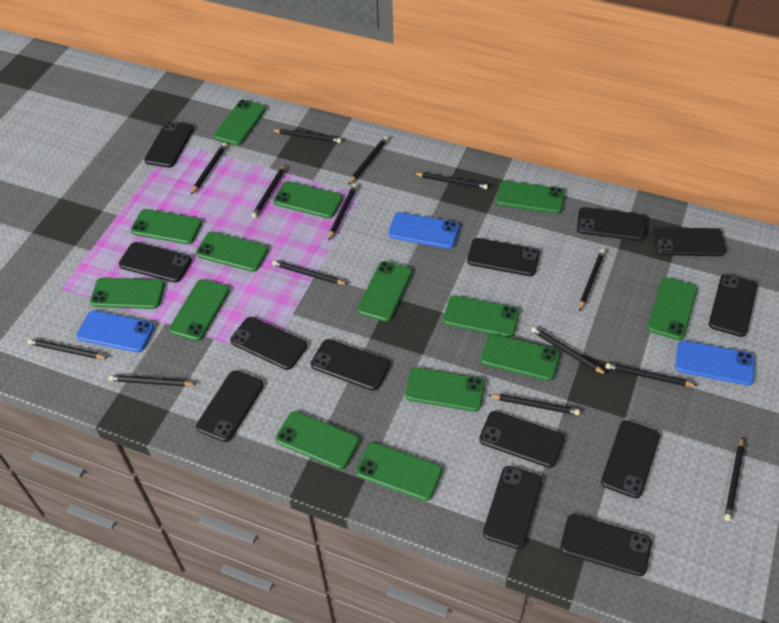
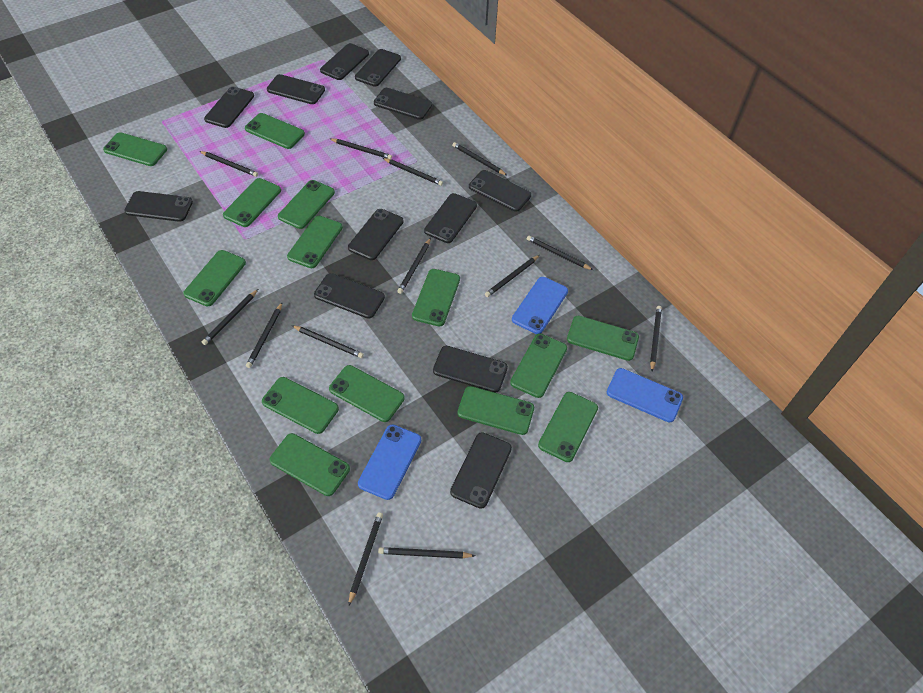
black pencil: 14 -> 13
black phone: 13 -> 12

